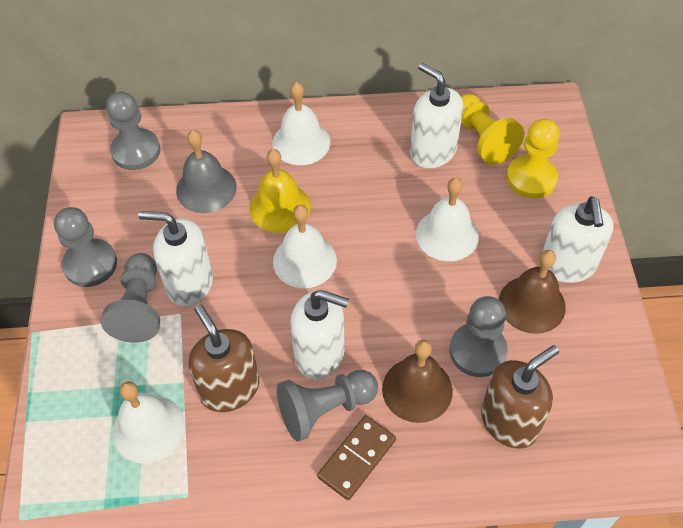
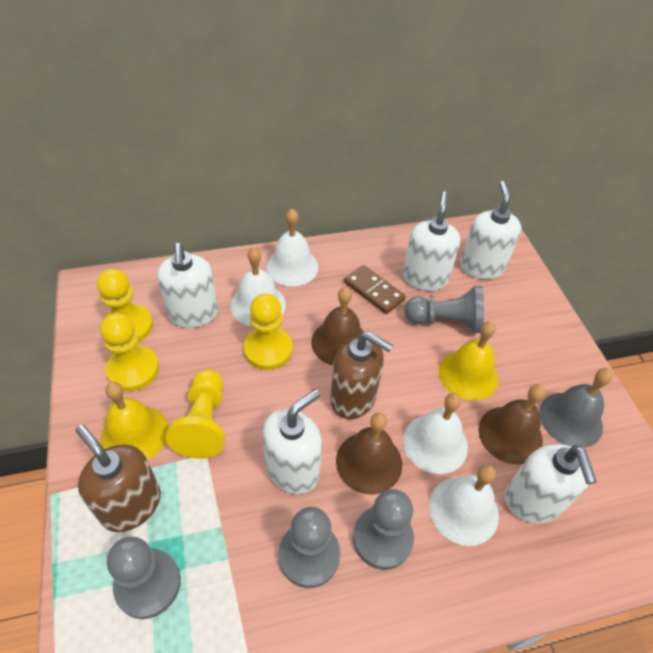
brown bell: 2 -> 3
grey pawn: 5 -> 4
white soap dispenser: 4 -> 5
yellow bell: 1 -> 2
yellow pawn: 2 -> 4

